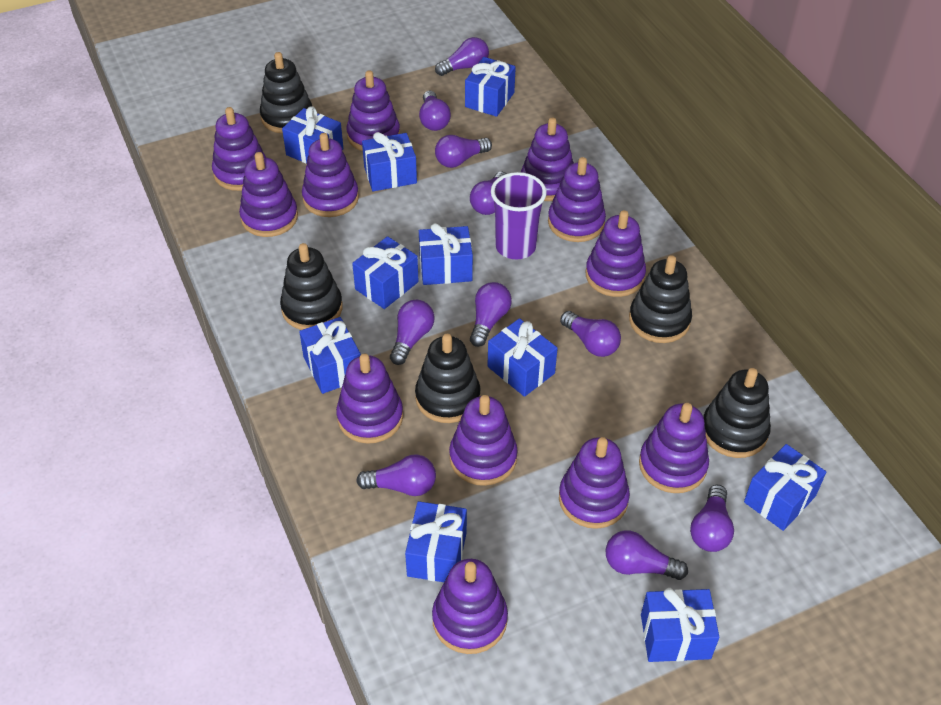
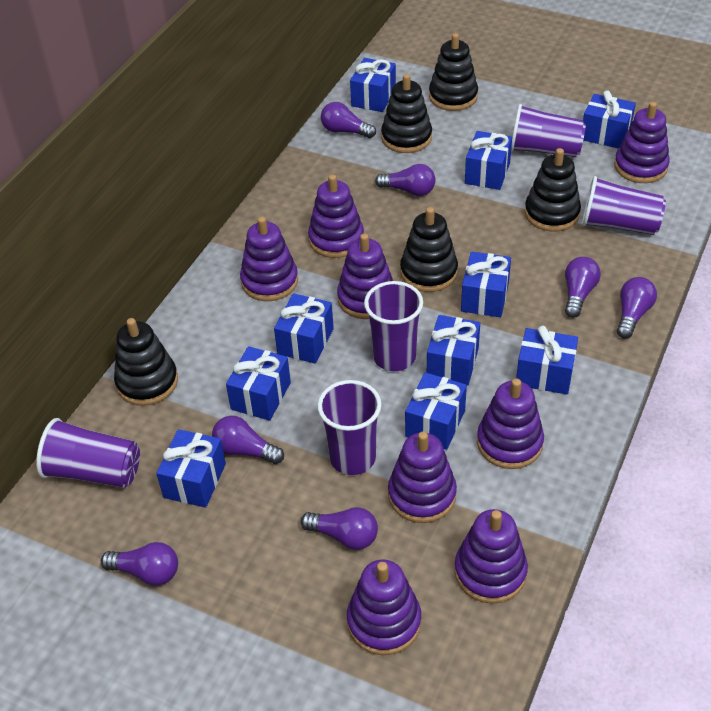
purple cup: 1 -> 5
purple light bulb: 10 -> 7
purple stacking toy: 12 -> 8

